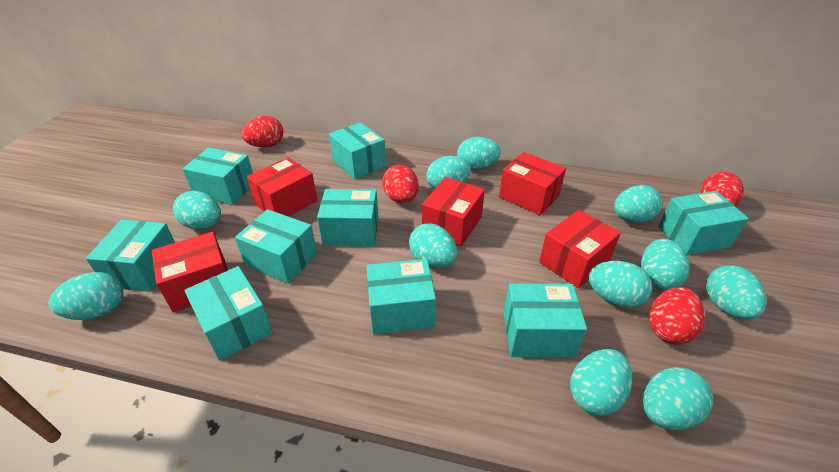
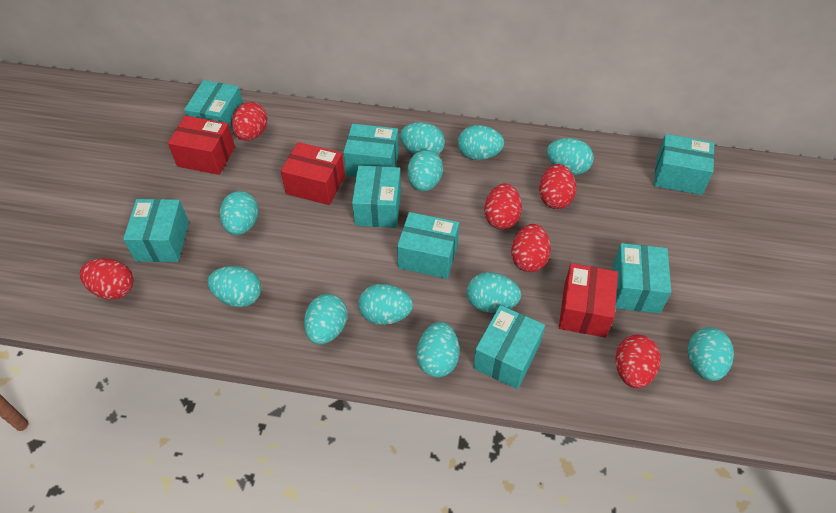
red box: 5 -> 3
red egg: 4 -> 6
turquoise box: 9 -> 8

